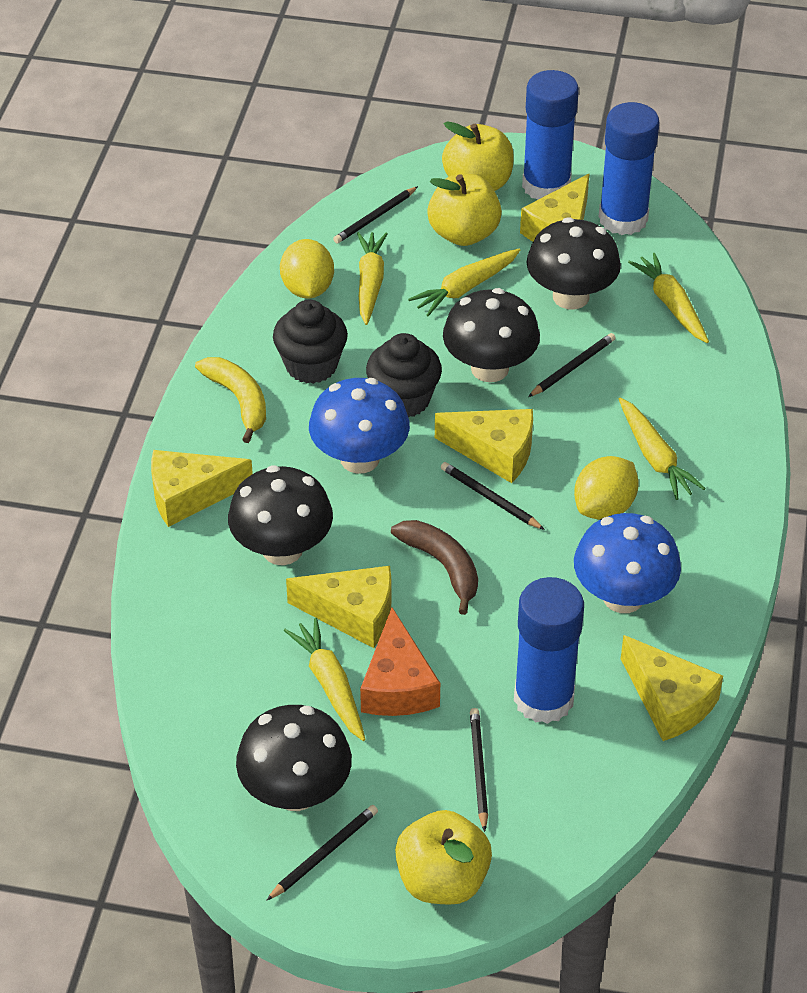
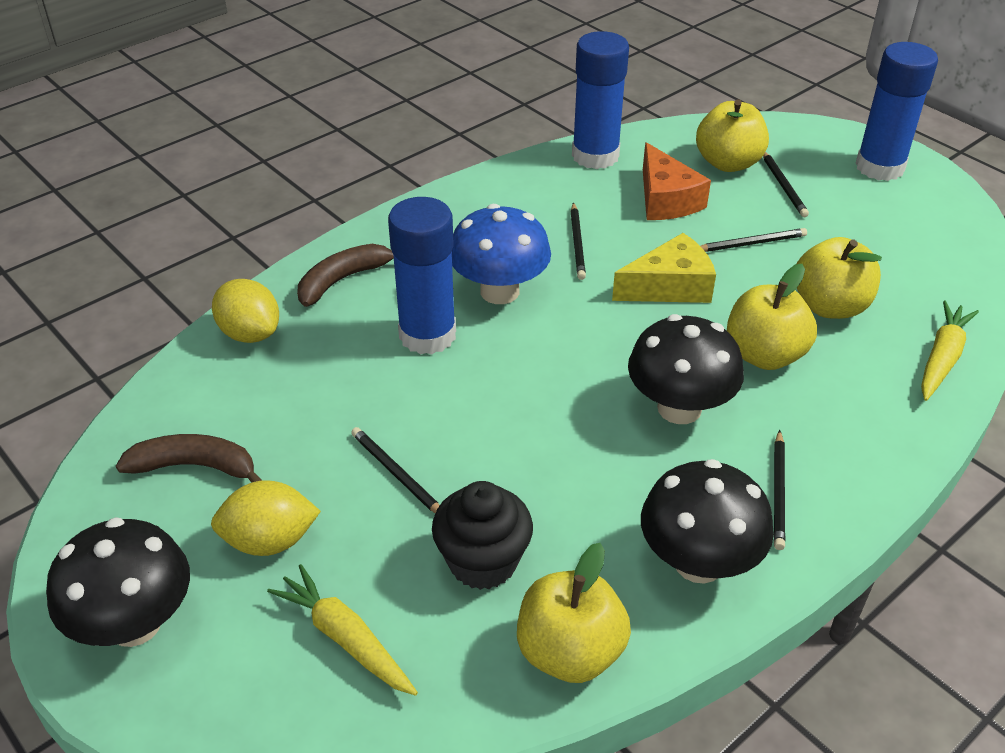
black cupcake: 2 -> 1
black mushroom: 4 -> 3
blue mushroom: 2 -> 1
brown banana: 1 -> 2
yellow apple: 3 -> 4
yellow banana: 1 -> 0
yellow carrot: 5 -> 2
yellow cheese: 5 -> 1

